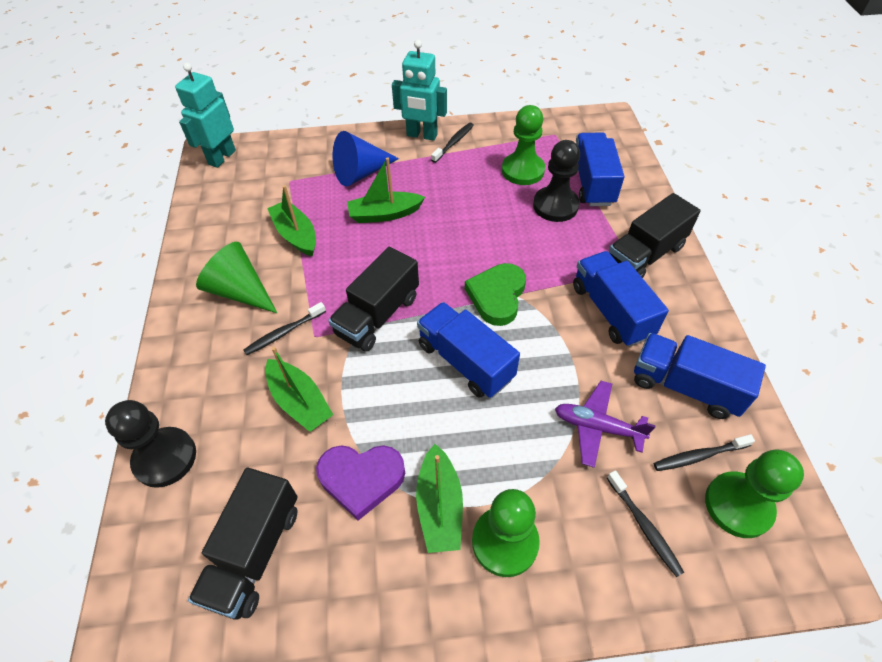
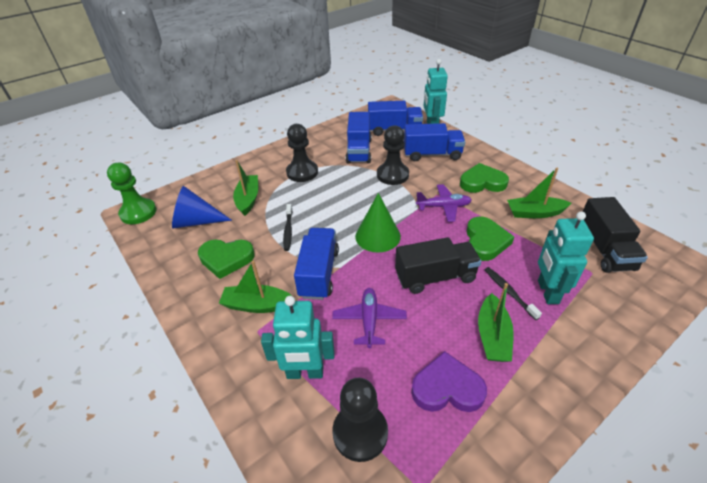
black pawn: 2 -> 3
black toothbrush: 4 -> 2
black truck: 3 -> 2
green heart: 1 -> 3
green pawn: 3 -> 1
purple plane: 1 -> 2
turquoise robot: 2 -> 3

